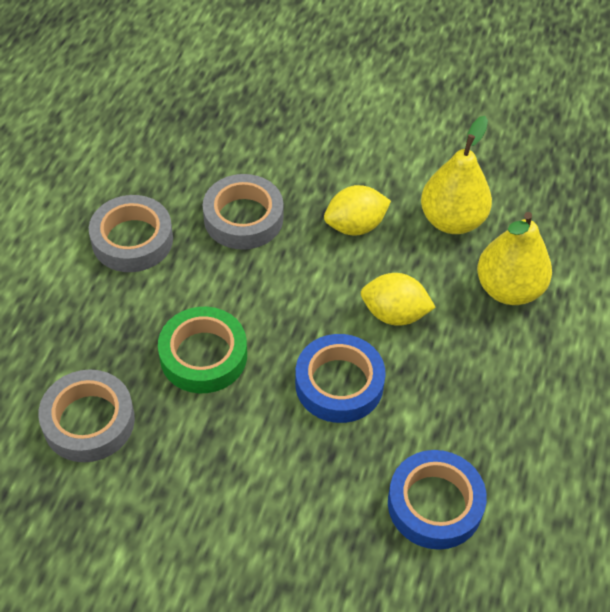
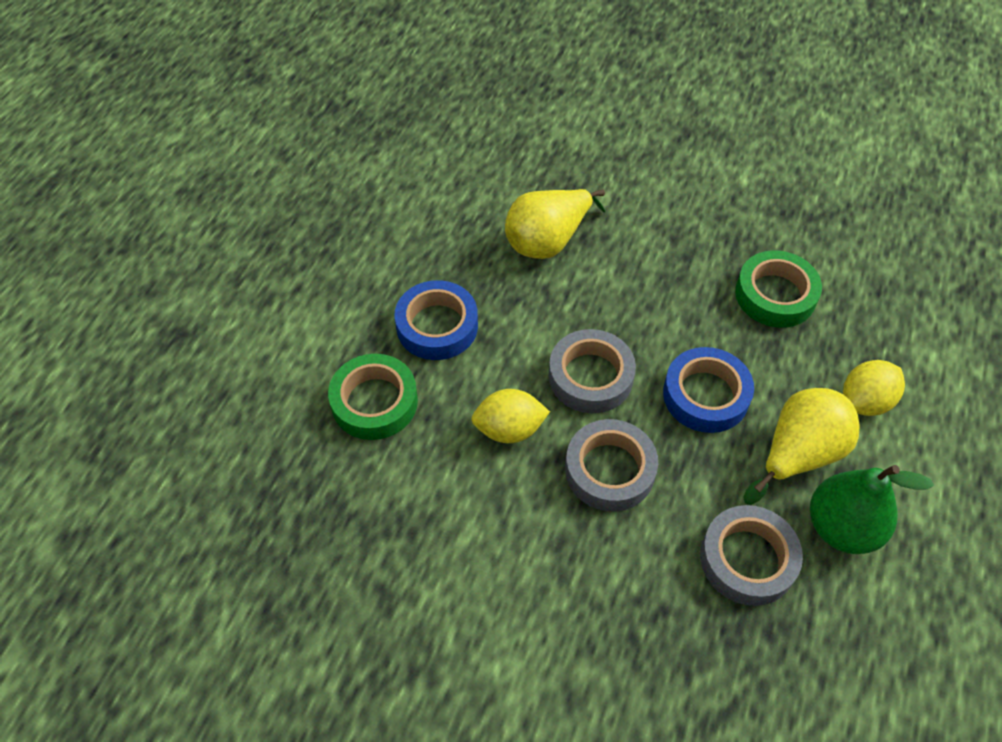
green pear: 0 -> 1
green tape: 1 -> 2

